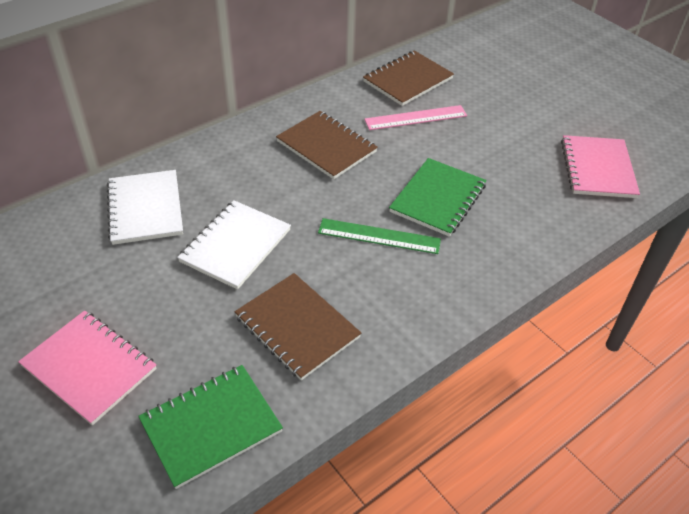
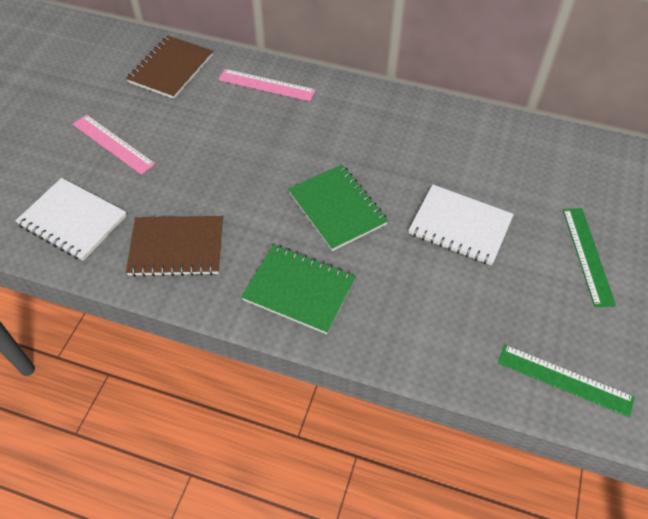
brown notebook: 3 -> 2
green ruler: 1 -> 2
pink notebook: 2 -> 0
pink ruler: 1 -> 2

